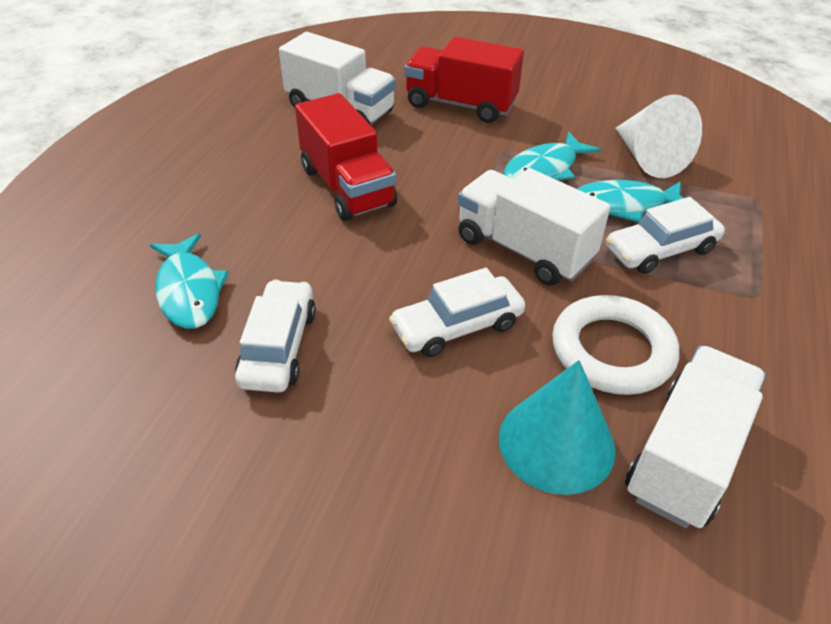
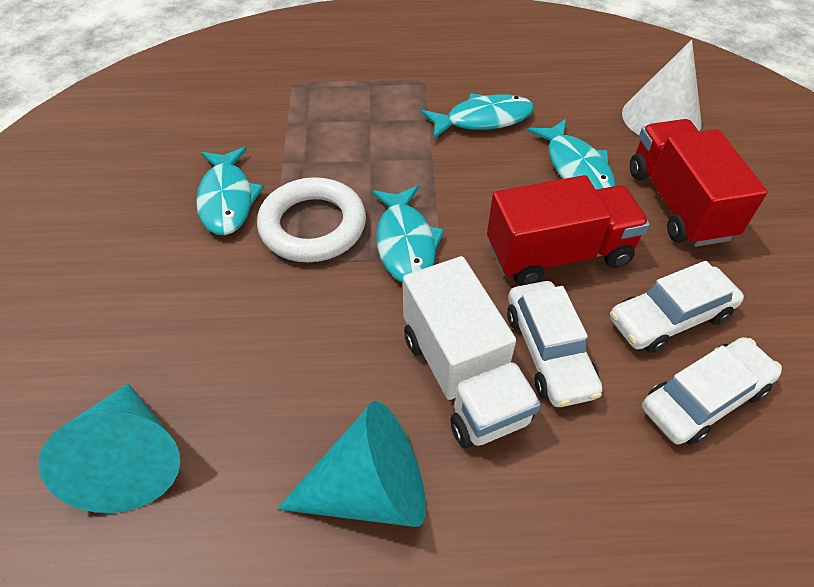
turquoise cone: 1 -> 2
turquoise fish: 3 -> 4
white truck: 3 -> 1

